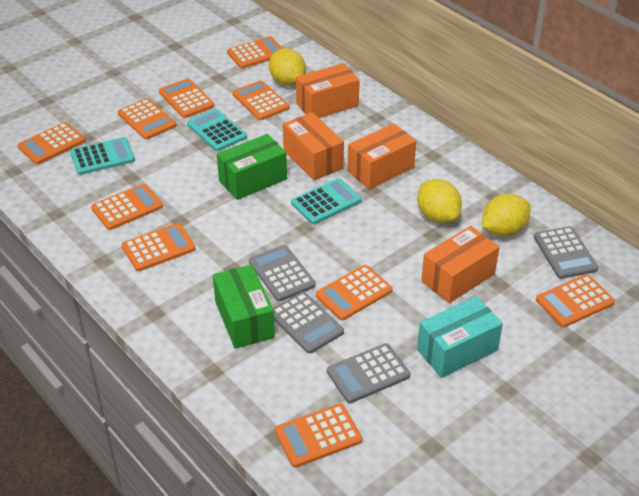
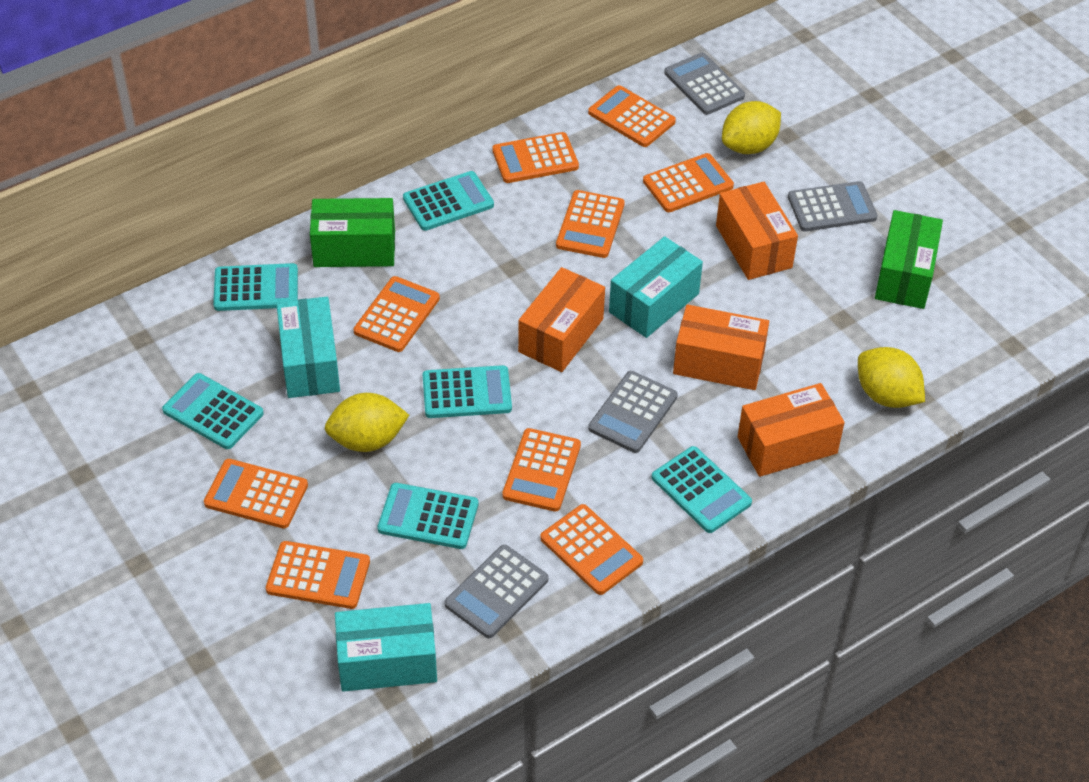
orange calculator: 10 -> 9
turquoise box: 1 -> 3
turquoise calculator: 3 -> 6

